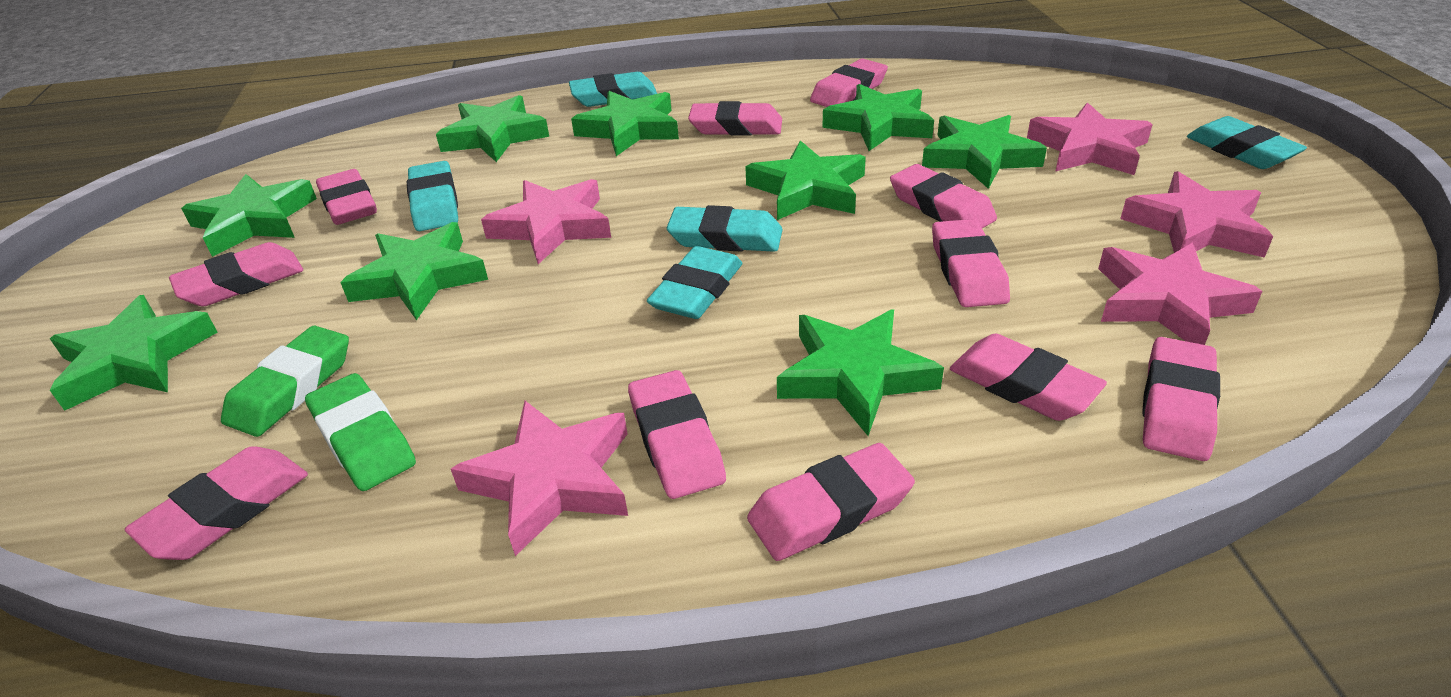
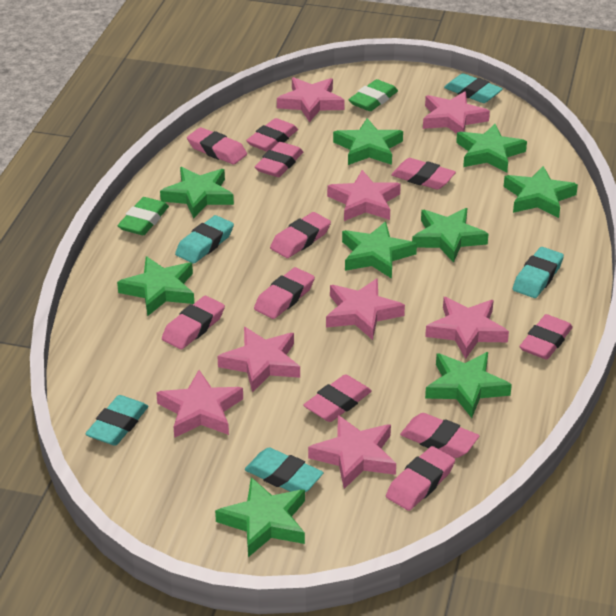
pink star: 5 -> 8

